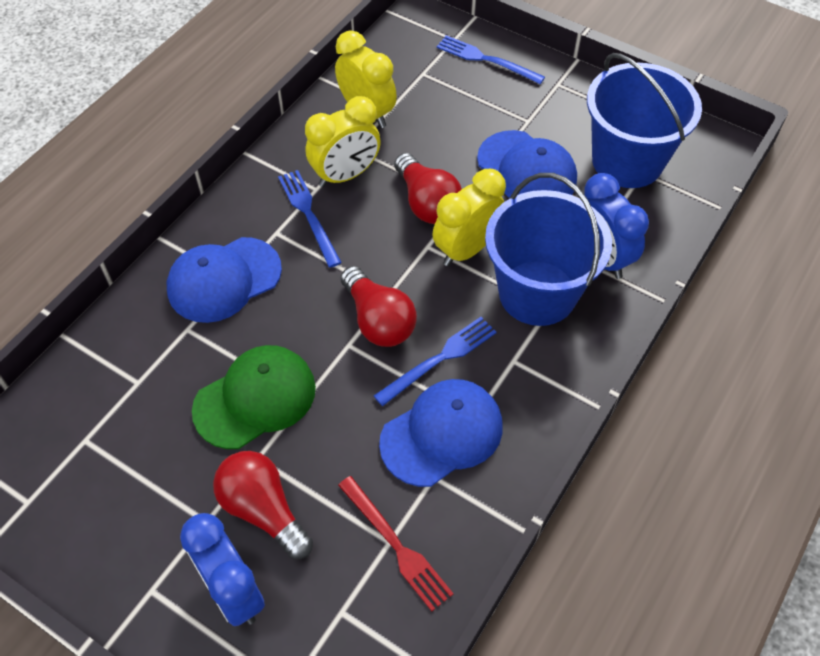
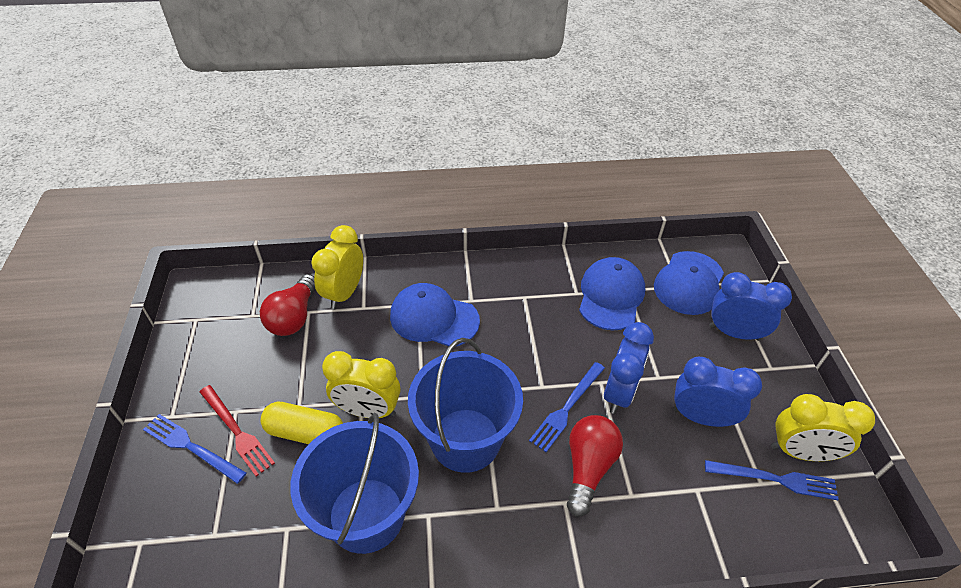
blue clock: 2 -> 3
green cap: 1 -> 0
red light bulb: 3 -> 2
yellow capsule: 0 -> 1

